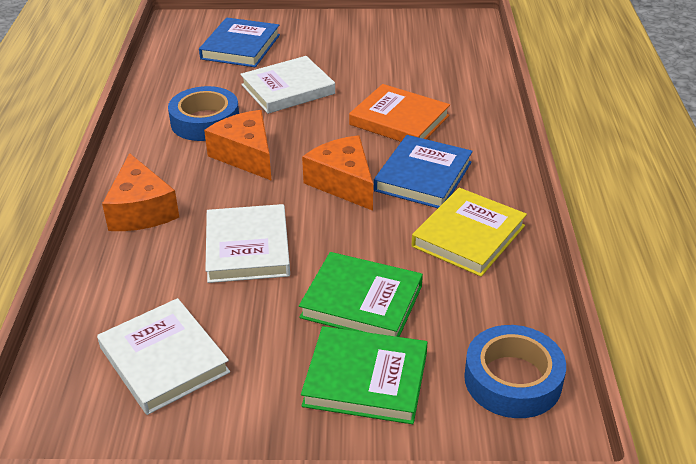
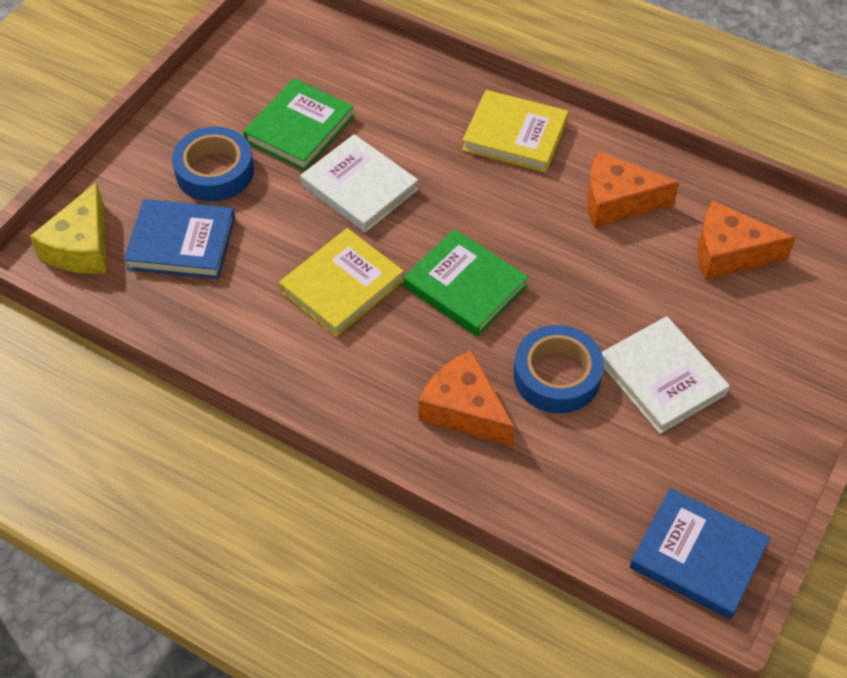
orange book: 1 -> 0
white book: 3 -> 2
yellow book: 1 -> 2
yellow cheese: 0 -> 1

